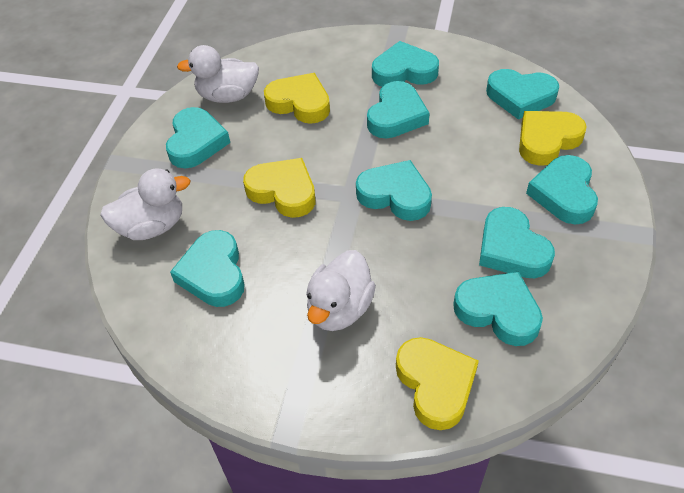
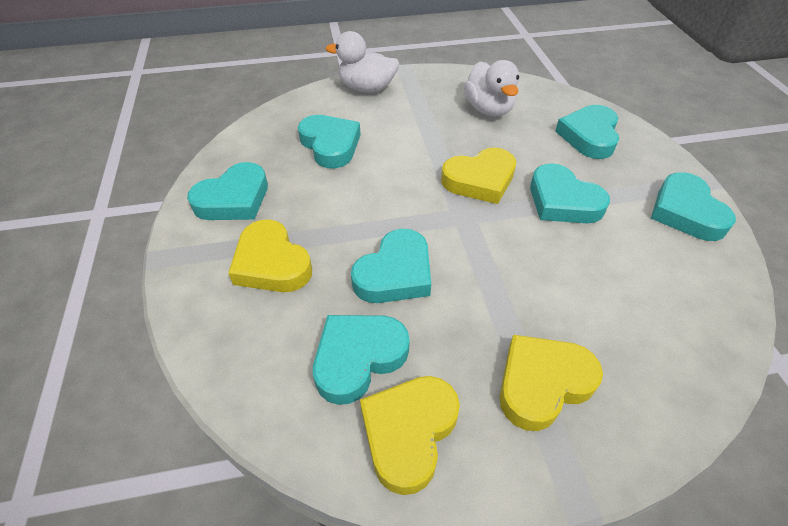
turquoise heart: 9 -> 7
white duck: 3 -> 2

